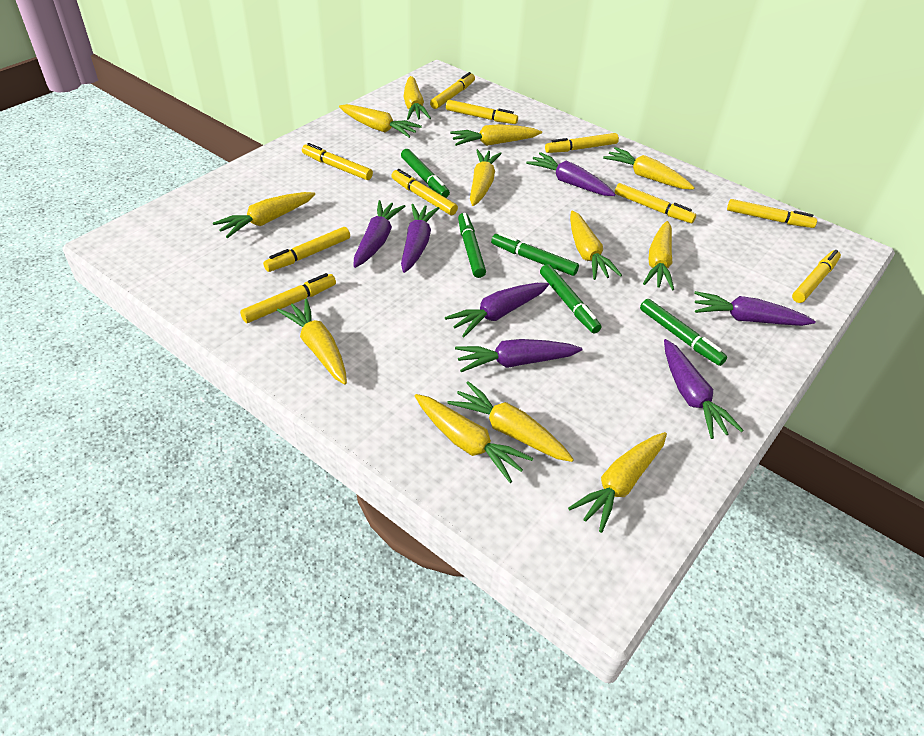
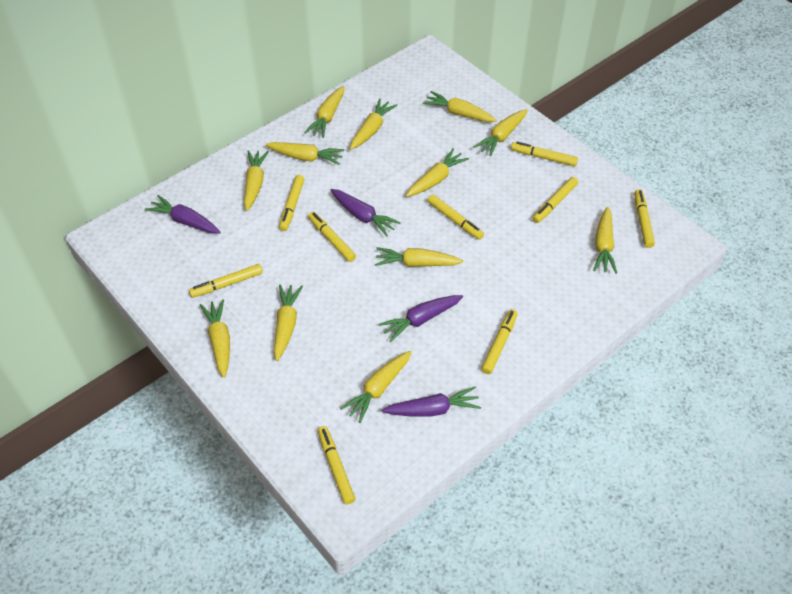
green marker: 5 -> 0
purple carrot: 7 -> 4
yellow marker: 10 -> 9

